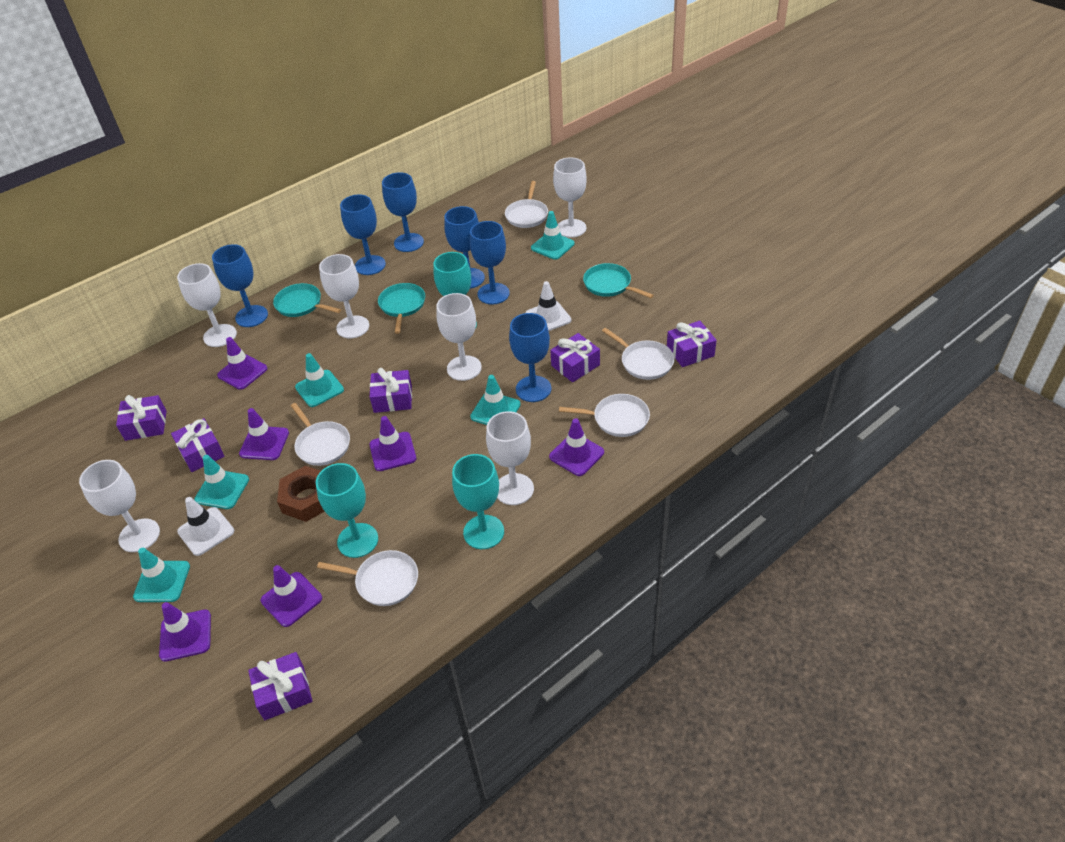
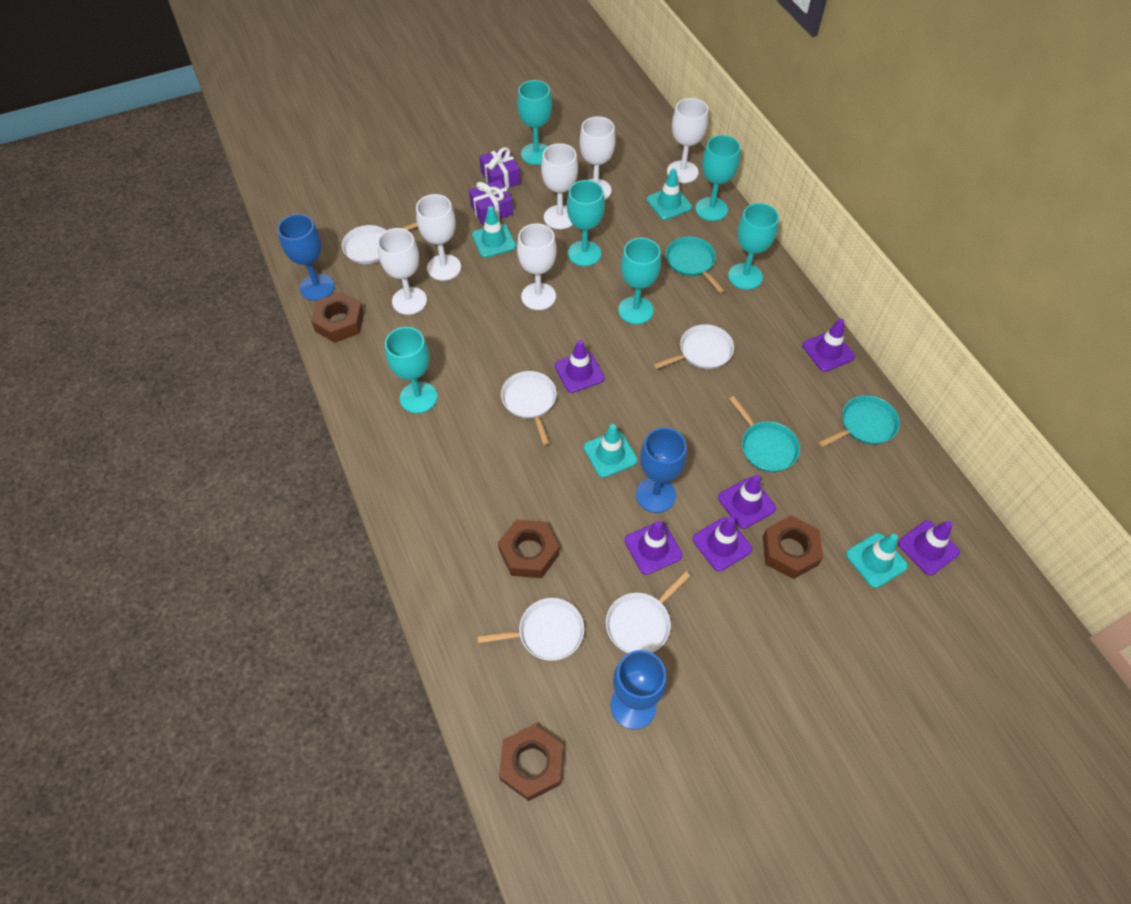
blue goblet: 6 -> 3
brown nut: 1 -> 4
purple gift: 6 -> 2
turquoise goblet: 3 -> 6
turquoise traffic cone: 5 -> 4
white traffic cone: 2 -> 0

